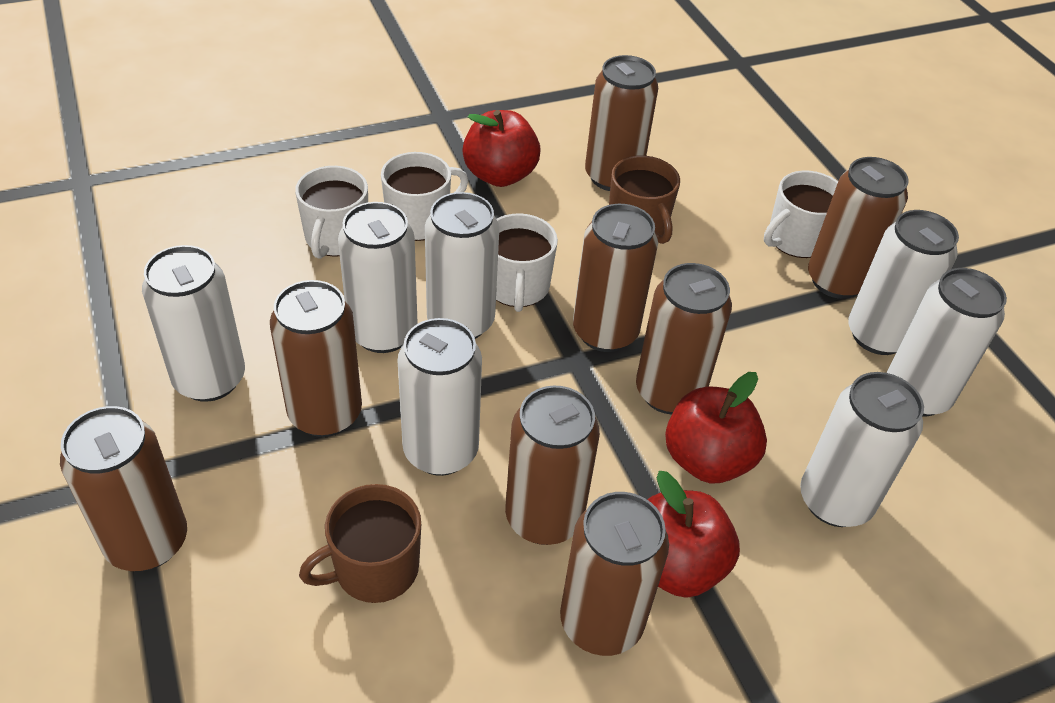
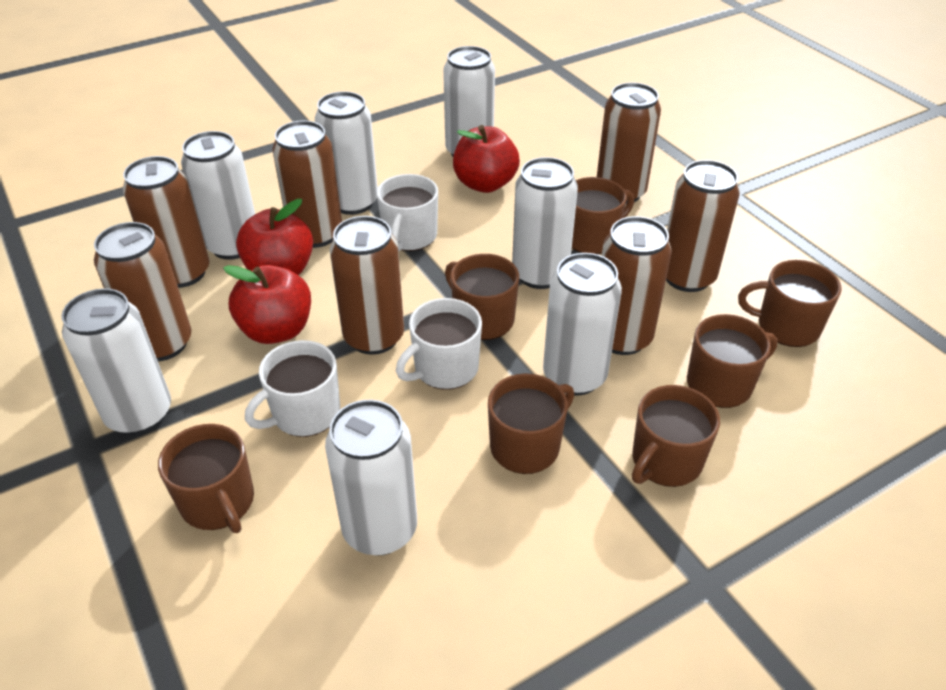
brown can: 8 -> 7
brown mug: 2 -> 7
white mug: 4 -> 3

